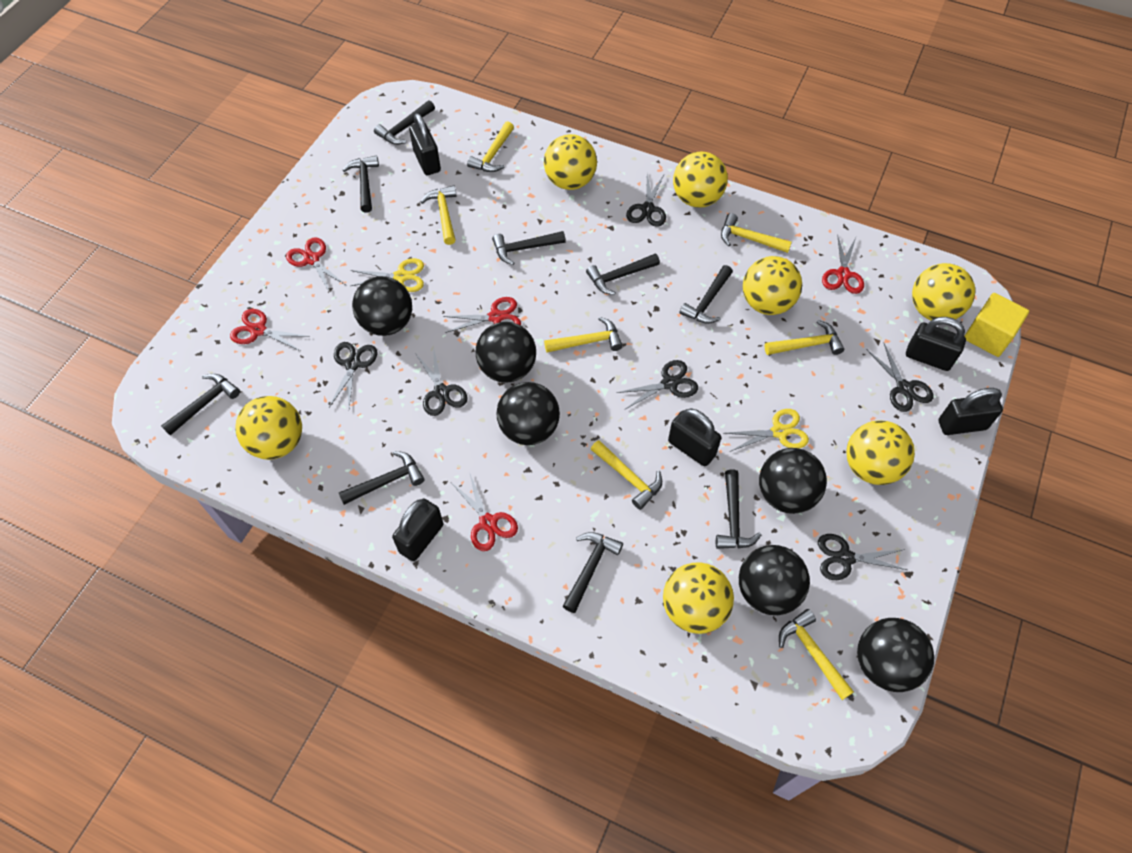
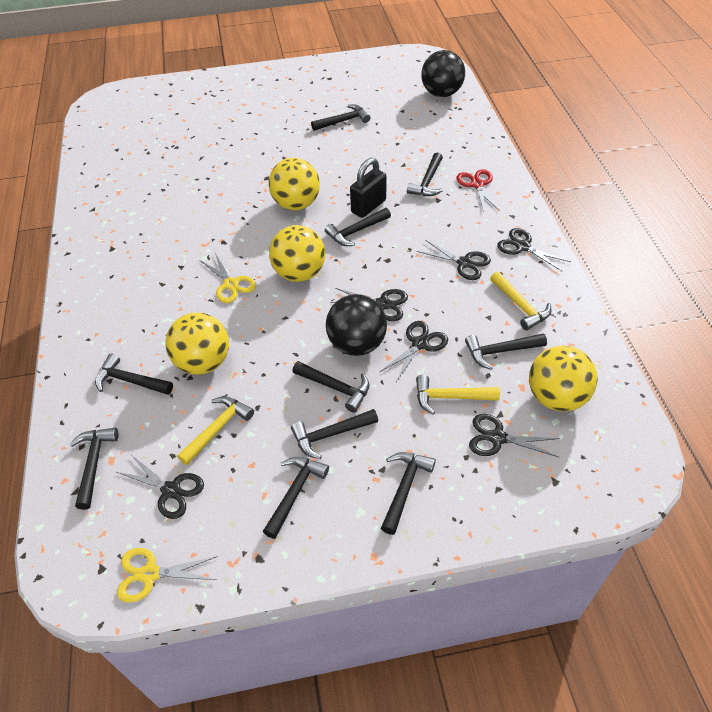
black ball: 6 -> 2
black hammer: 9 -> 10
black padlock: 5 -> 1
red scissors: 5 -> 1
yellow ball: 7 -> 4
yellow cube: 1 -> 0
yellow hammer: 7 -> 3

